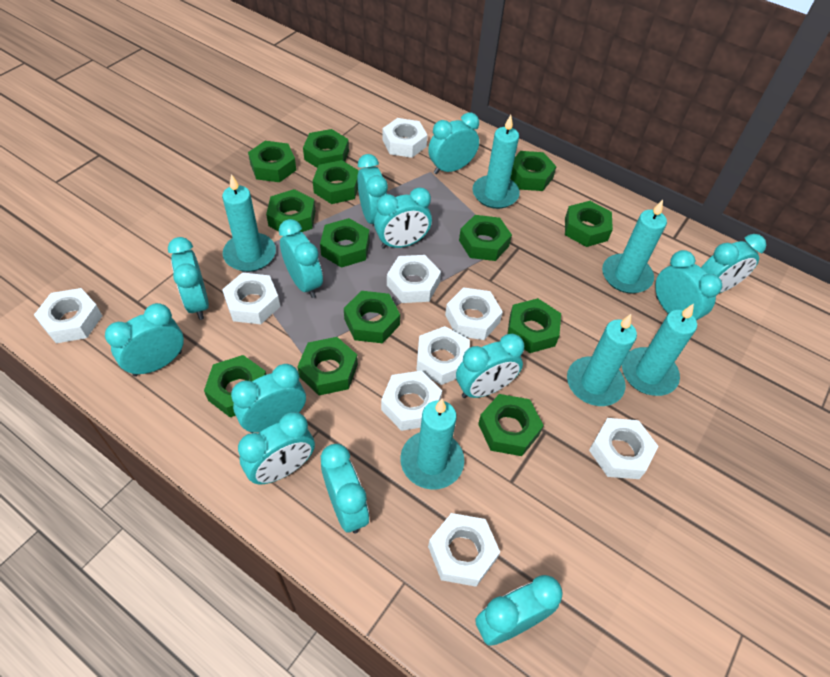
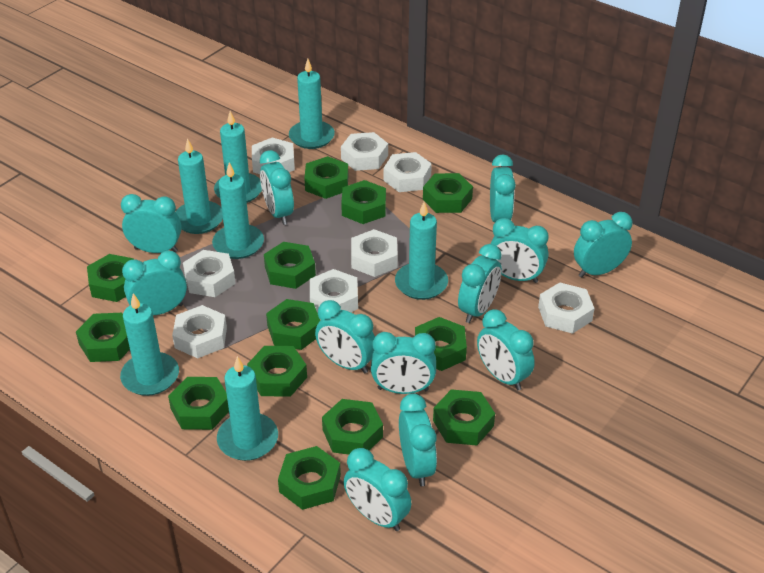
turquoise candle: 6 -> 7
turquoise clock: 13 -> 12
white nut: 9 -> 8

